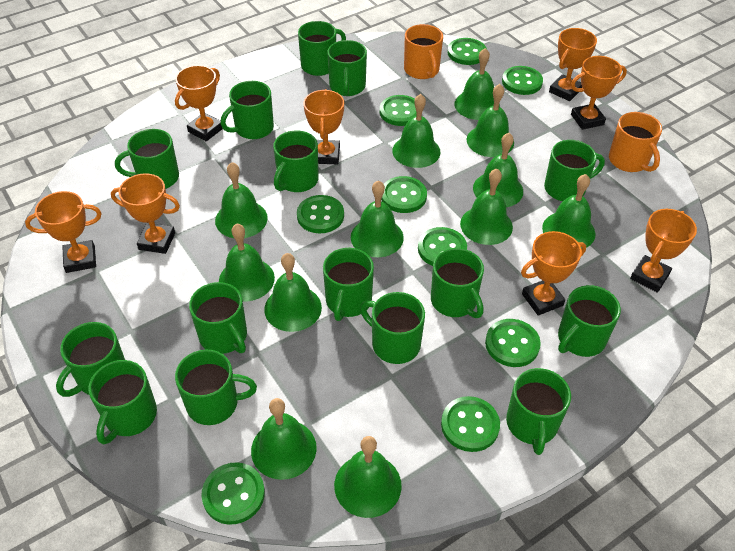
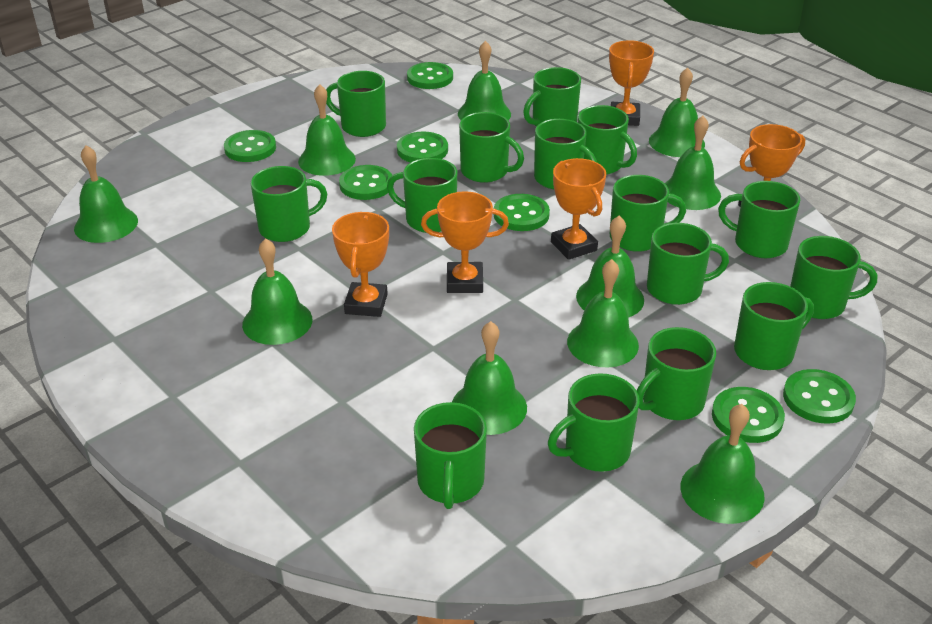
green bell: 12 -> 10
green button: 9 -> 7
orange mug: 2 -> 0
orange trophy: 8 -> 5

